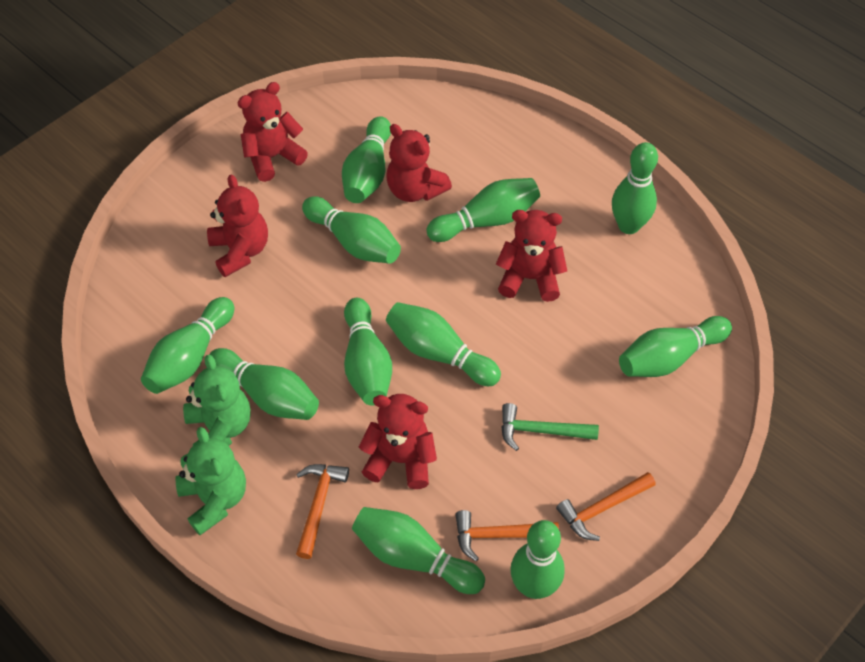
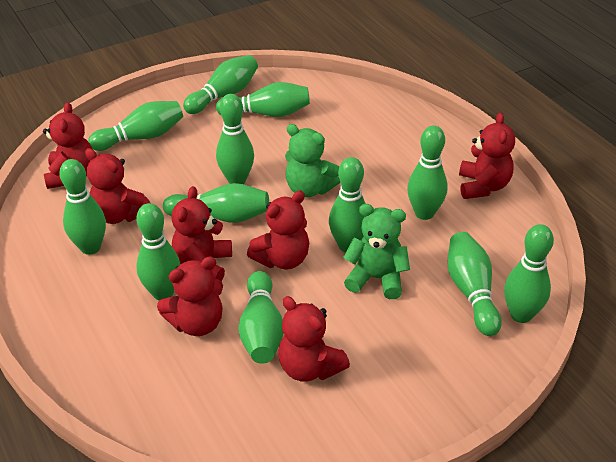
green bowling pin: 11 -> 12
green hammer: 1 -> 0
orange hammer: 3 -> 0
red teddy bear: 5 -> 7

